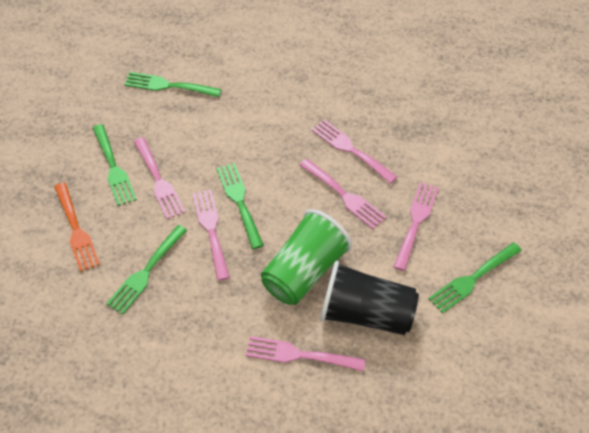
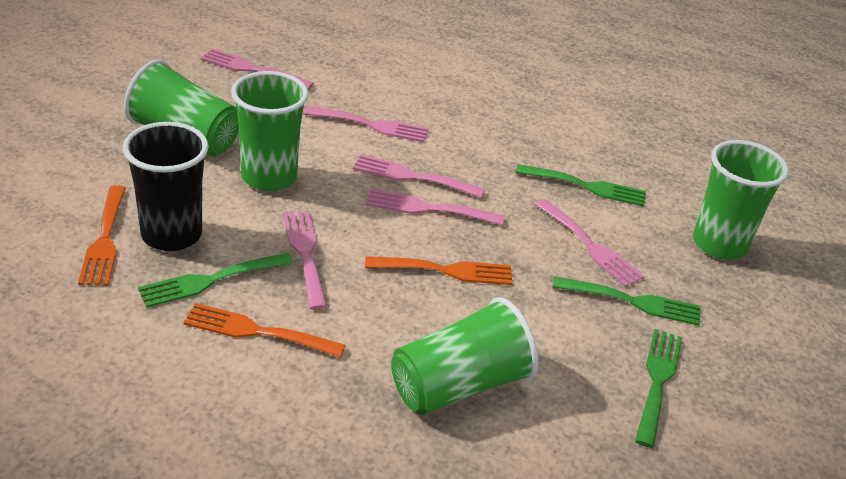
green cup: 1 -> 4
green fork: 5 -> 4
orange fork: 1 -> 3

